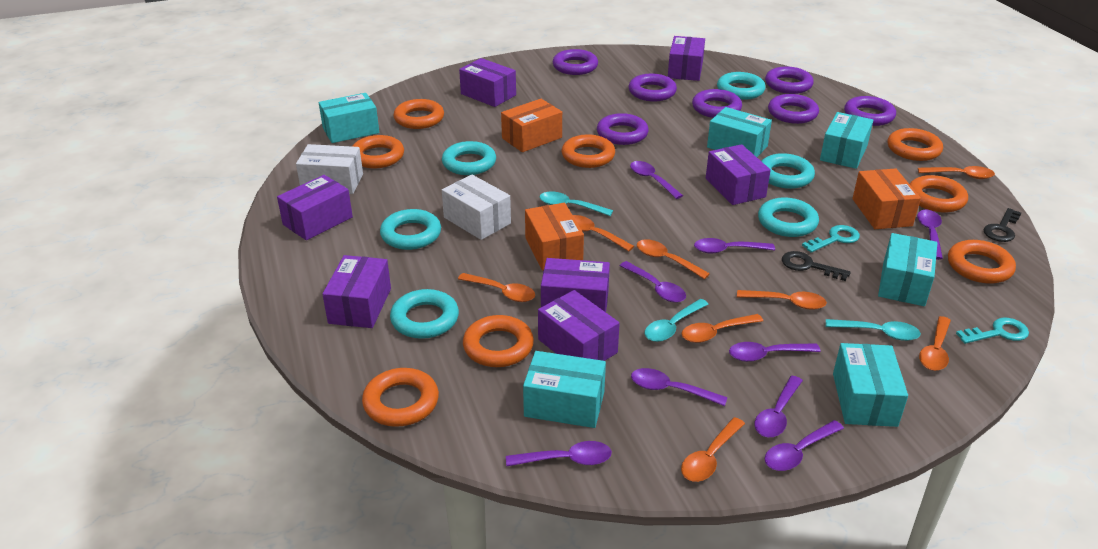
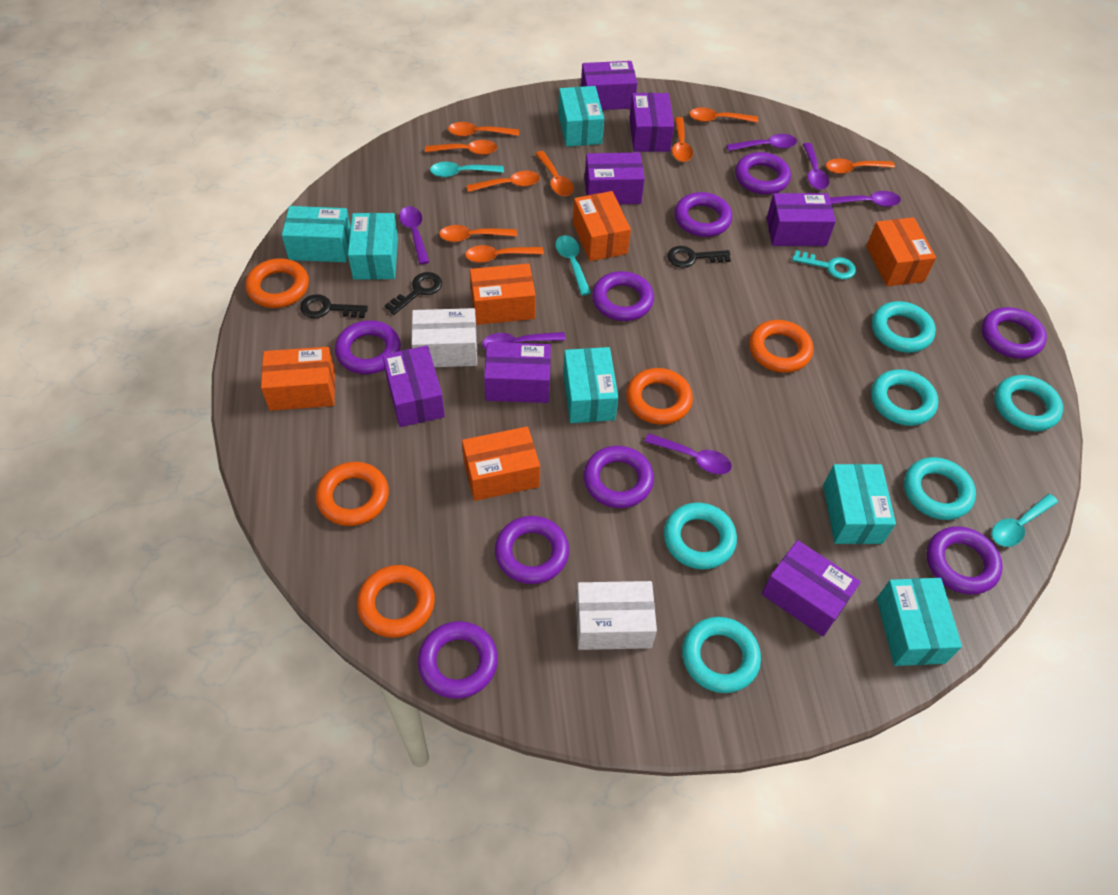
black key: 2 -> 3
orange box: 3 -> 5
orange ring: 8 -> 5
orange spoon: 8 -> 9
purple ring: 7 -> 9
purple spoon: 9 -> 6
turquoise key: 2 -> 1

